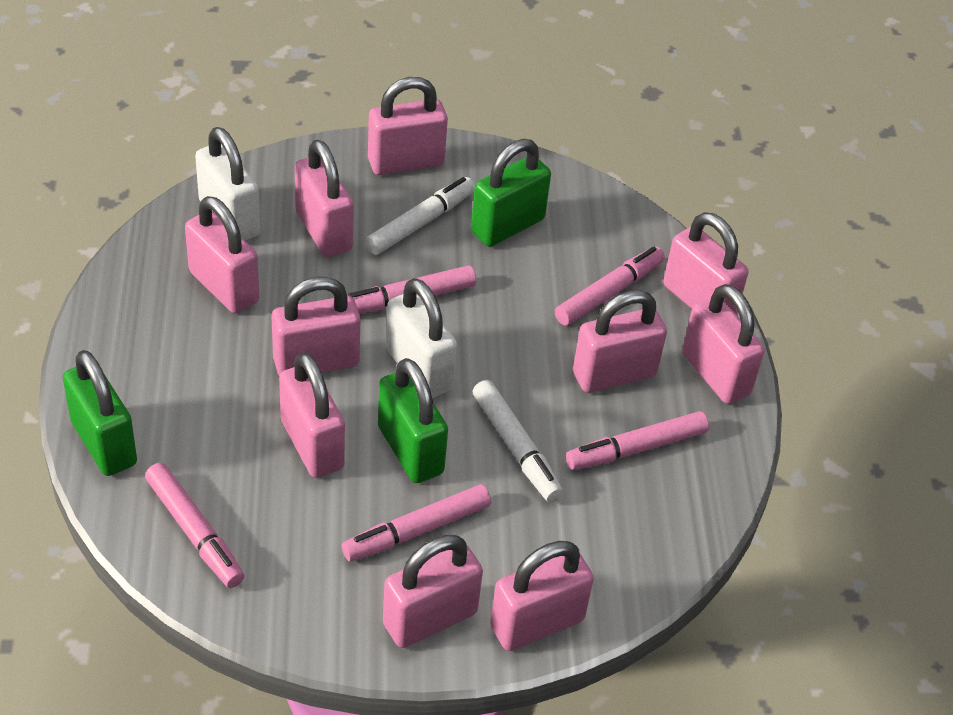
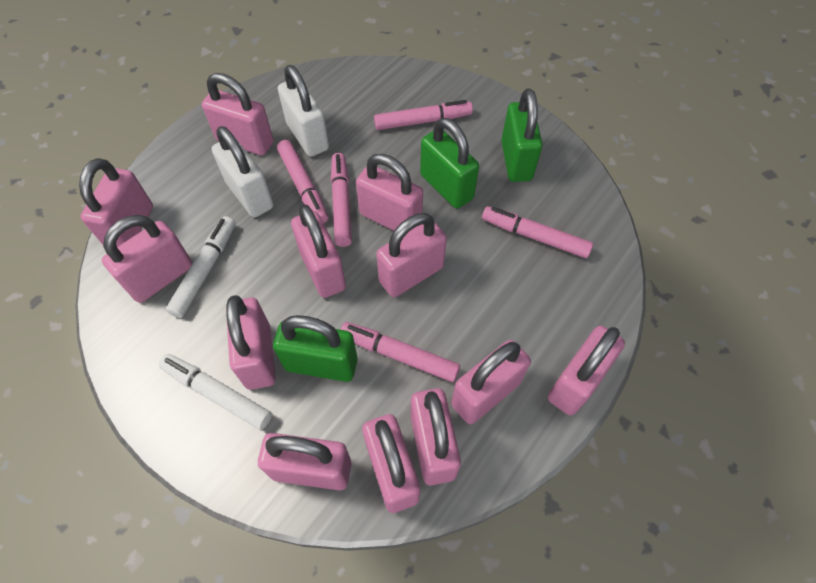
pink padlock: 10 -> 12

